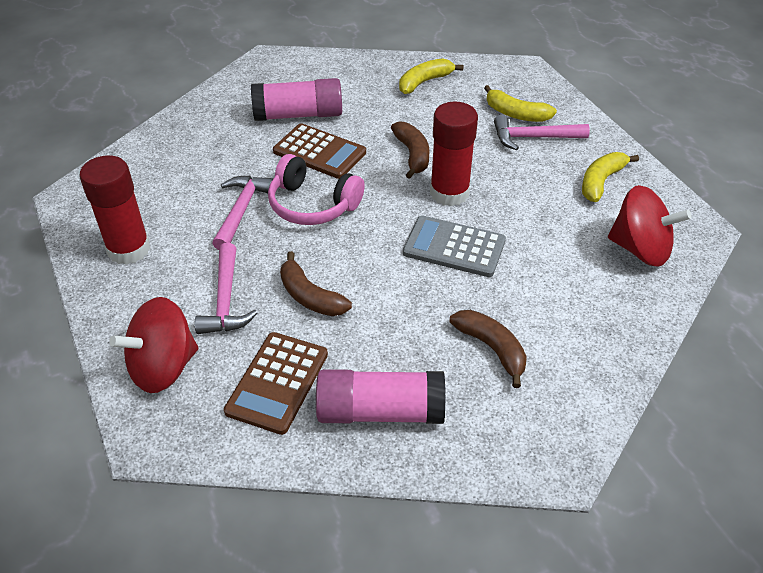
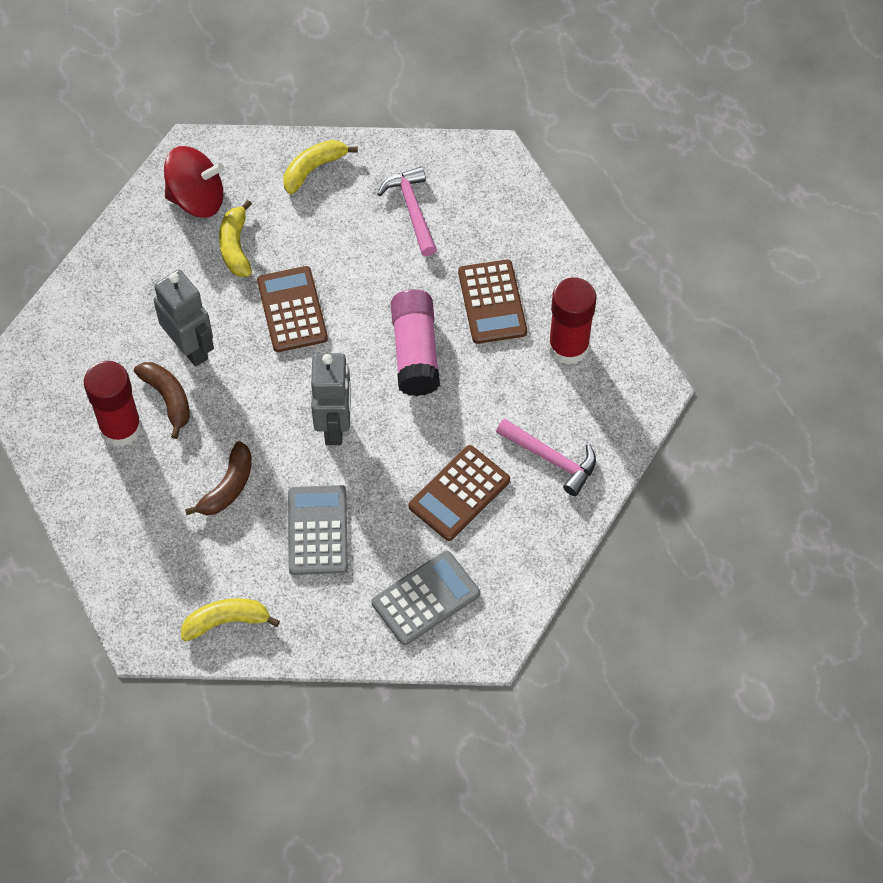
brown banana: 3 -> 2
brown calculator: 2 -> 3
grey calculator: 1 -> 2
grey robot: 0 -> 2
pink glue stick: 2 -> 1
pink hammer: 3 -> 2
pink headphones: 1 -> 0
red spinning top: 2 -> 1

